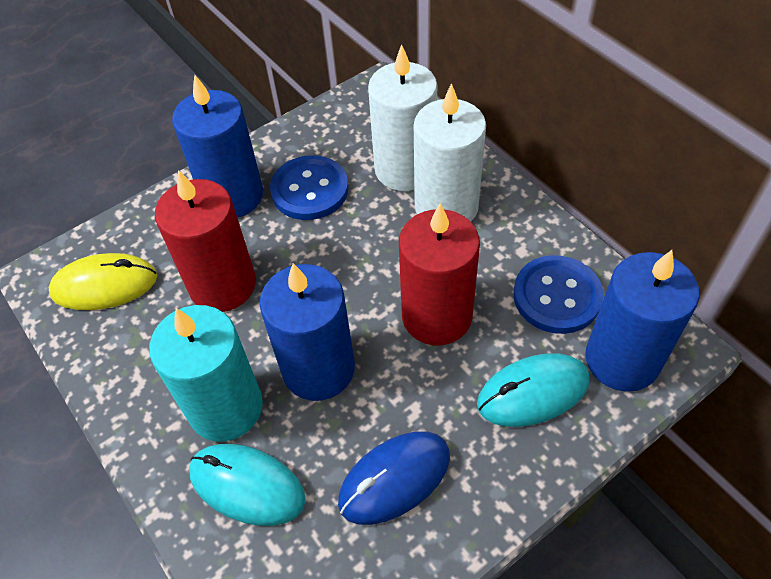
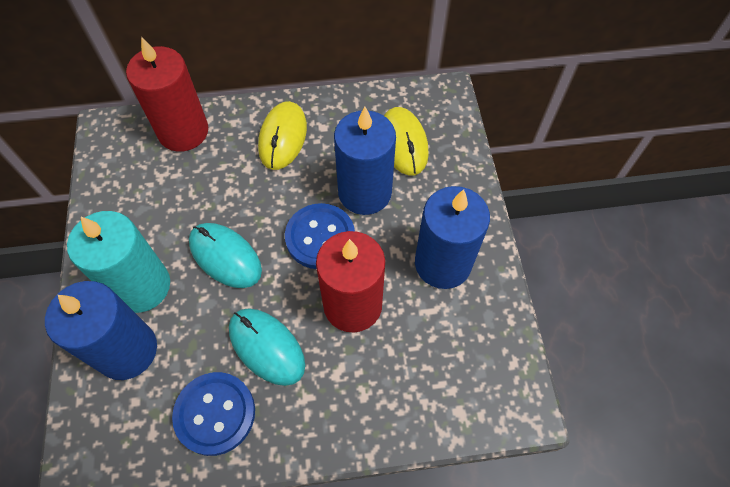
blue mouse: 1 -> 0
white candle: 2 -> 0
yellow mouse: 1 -> 2

